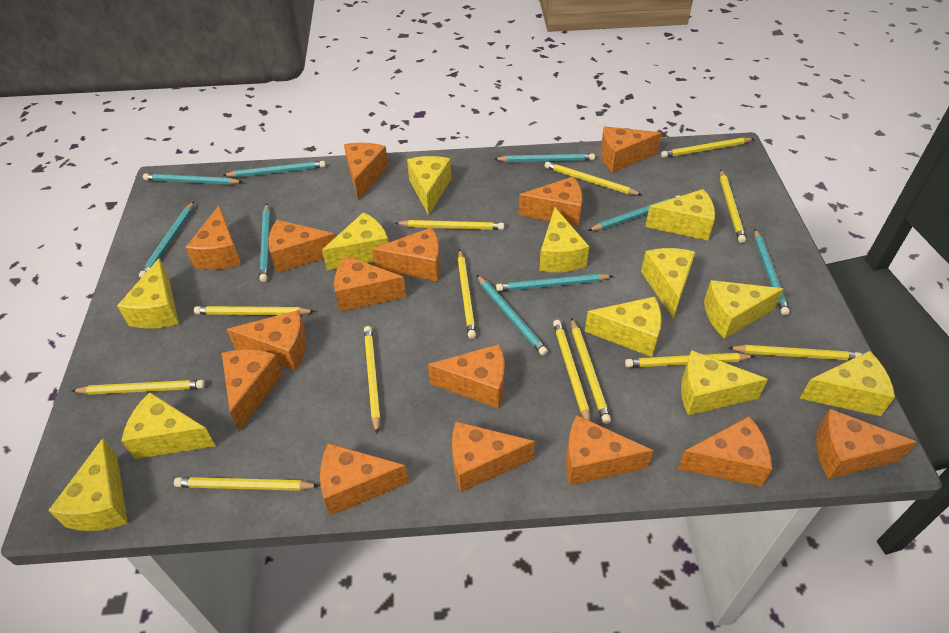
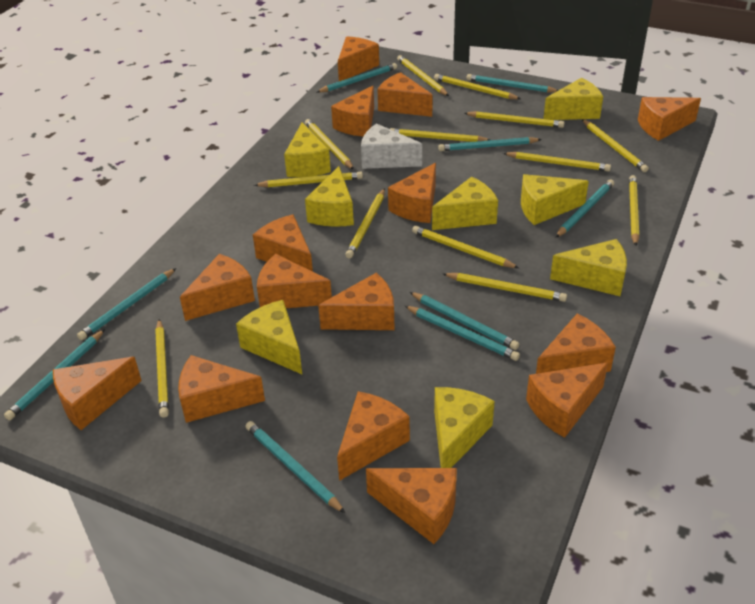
white cheese: 0 -> 1
yellow cheese: 12 -> 8

